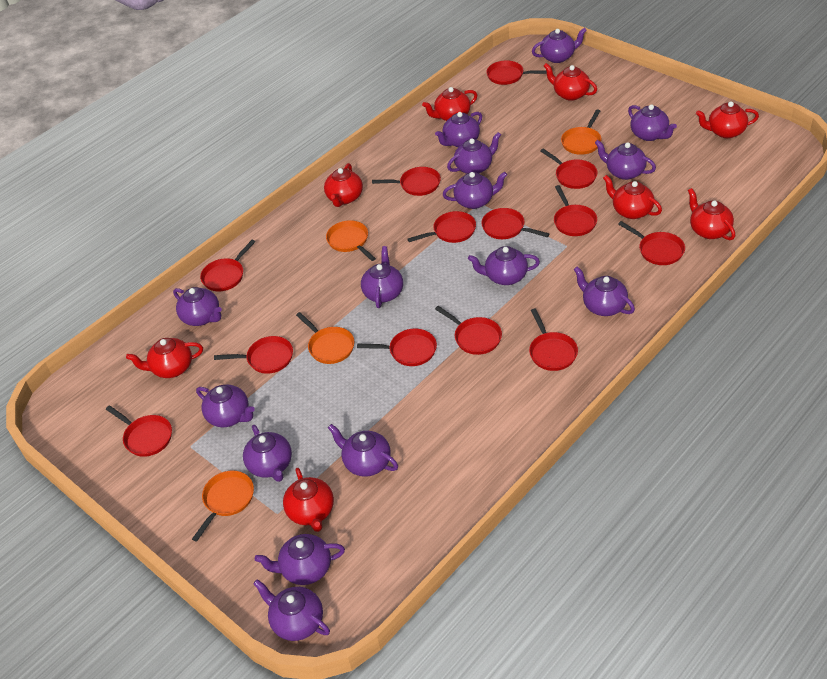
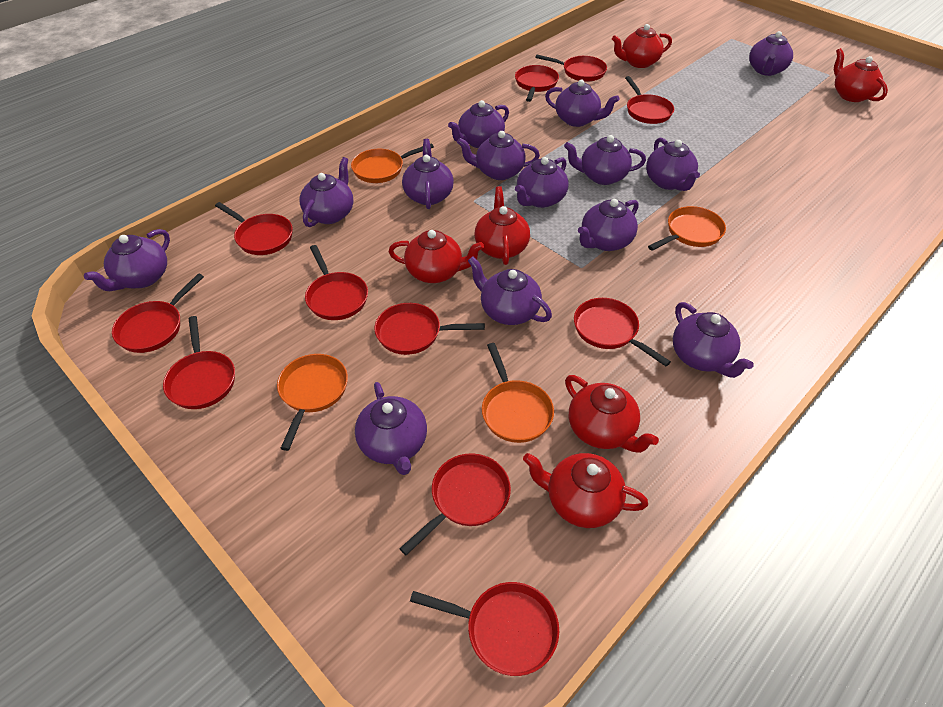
purple teapot: 15 -> 14
red pan: 13 -> 11
red teapot: 8 -> 6

